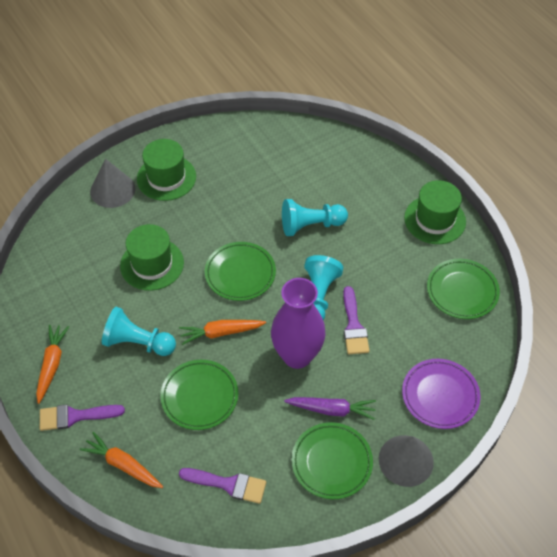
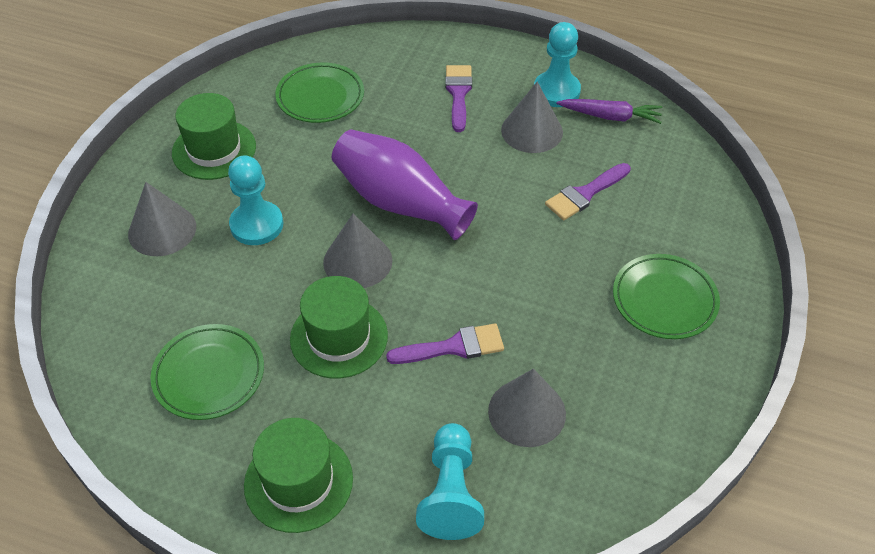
green plate: 4 -> 3
grey cone: 2 -> 4
orange carrot: 3 -> 0
purple plate: 1 -> 0

